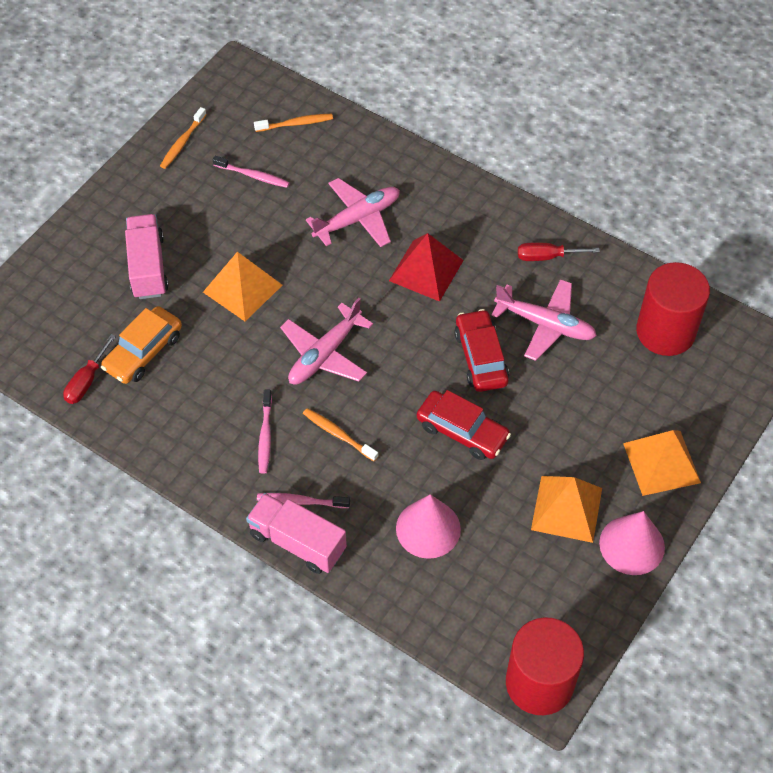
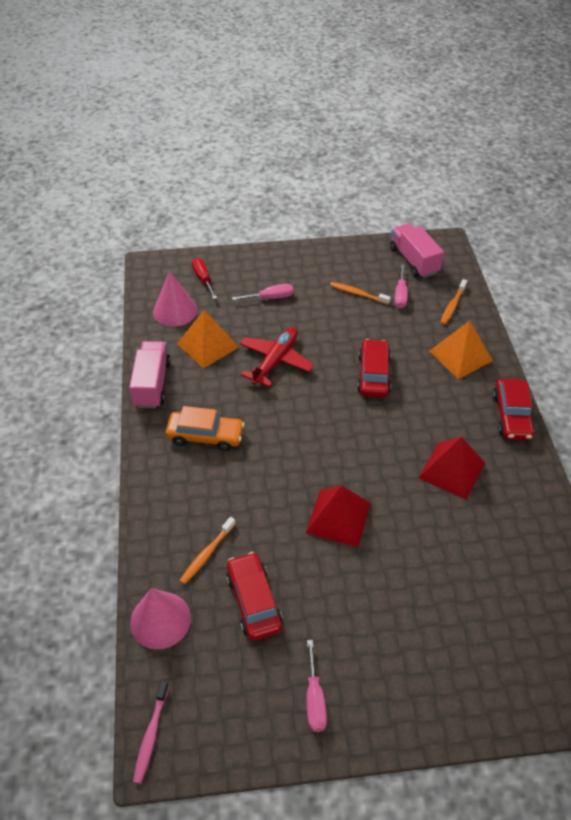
orange pyramid: 3 -> 2
pink plane: 3 -> 0
pink screwdriver: 0 -> 3
pink toothbrush: 3 -> 1
red car: 2 -> 3
red cylinder: 2 -> 0
red plane: 0 -> 1
red pyramid: 1 -> 2
red screwdriver: 2 -> 1

